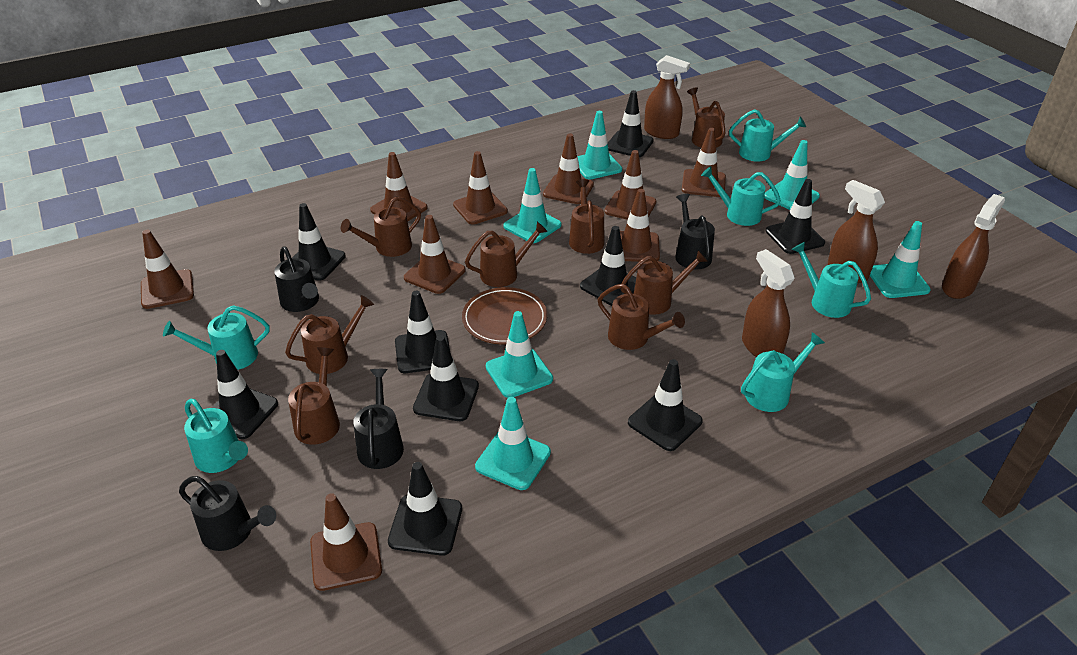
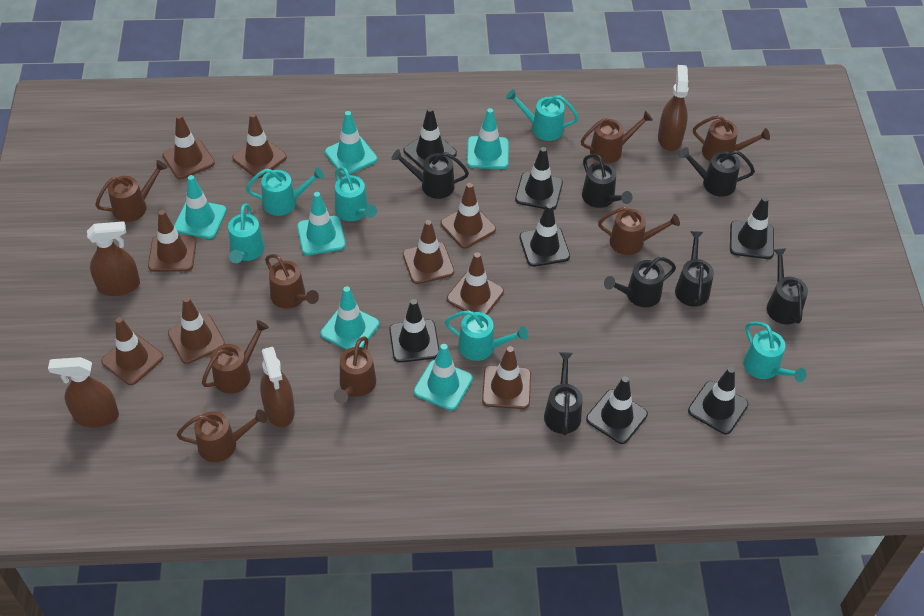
black traffic cone: 9 -> 7
black watering can: 4 -> 7
brown plate: 1 -> 0

